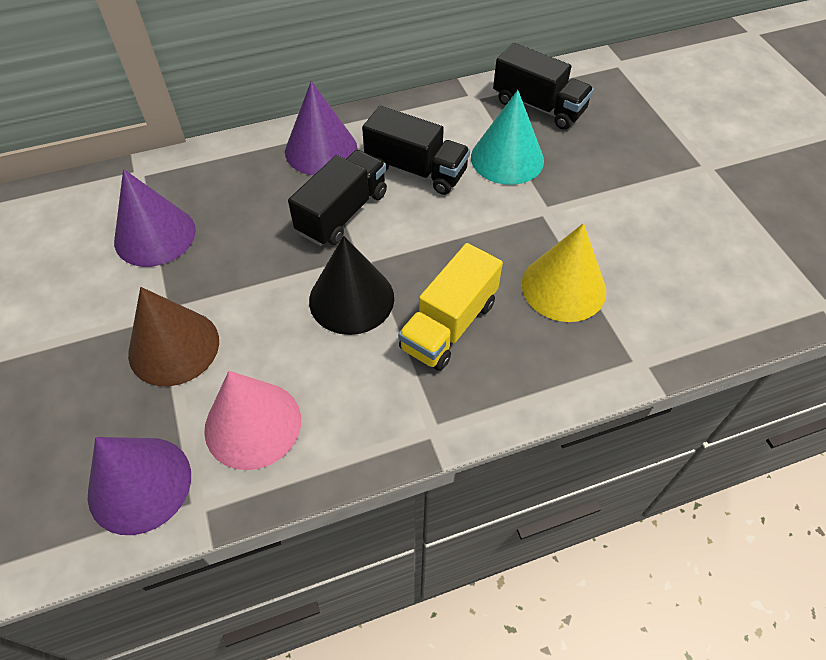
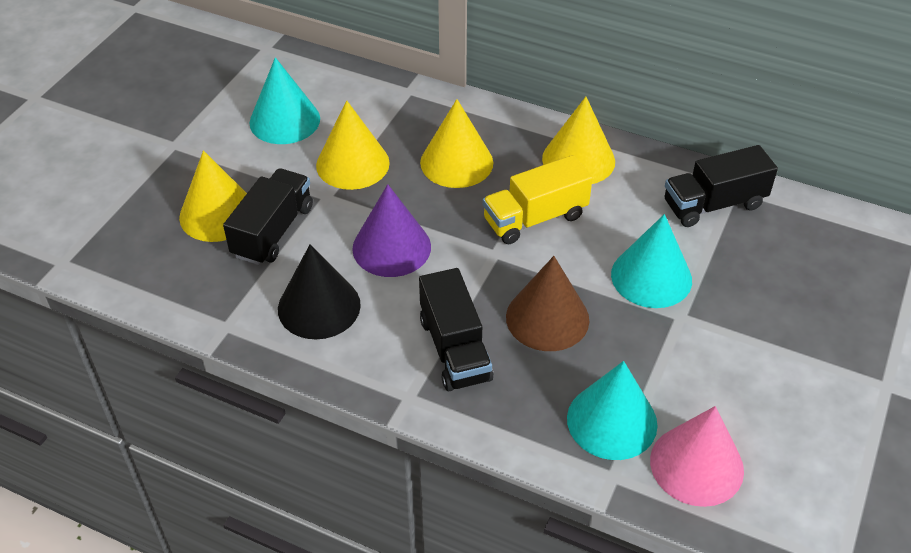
purple cone: 3 -> 1
turquoise cone: 1 -> 3
yellow cone: 1 -> 4

